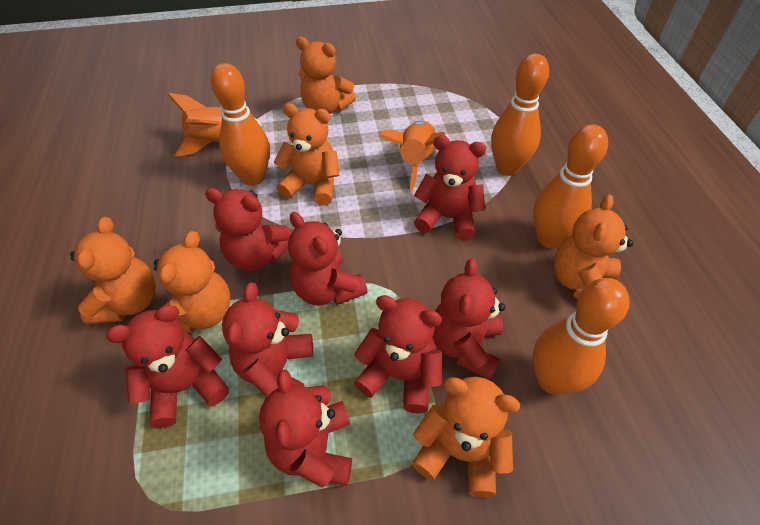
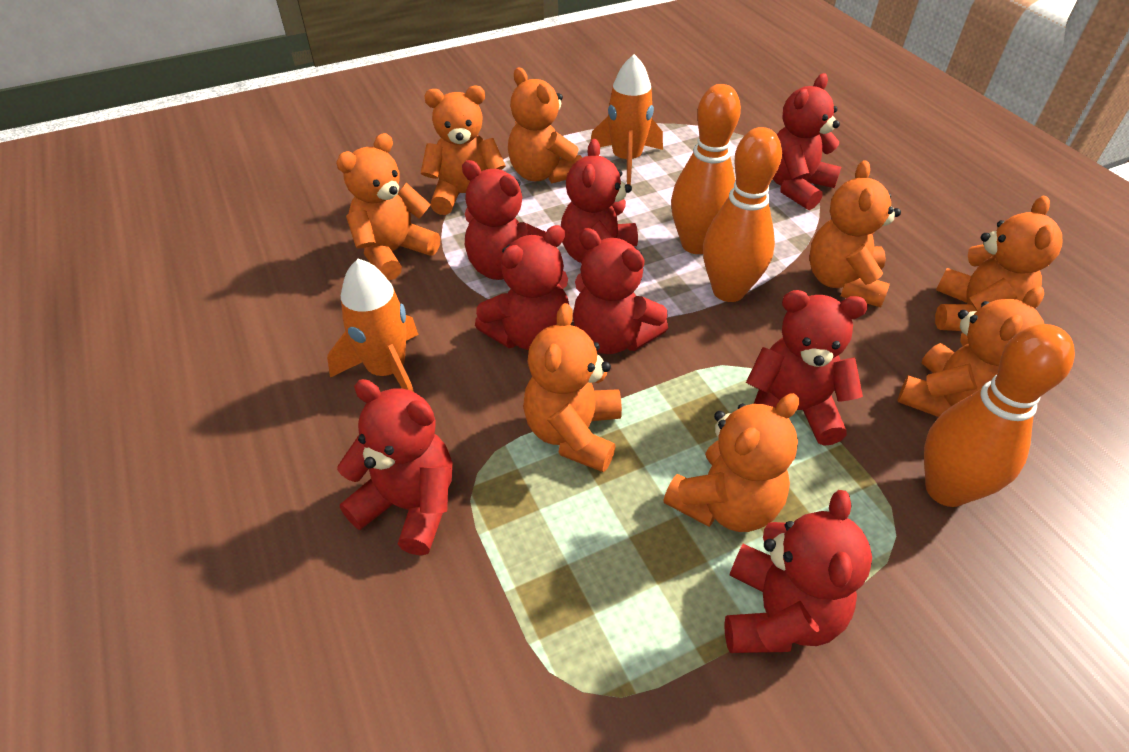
orange bowling pin: 4 -> 3
orange teddy bear: 6 -> 8

